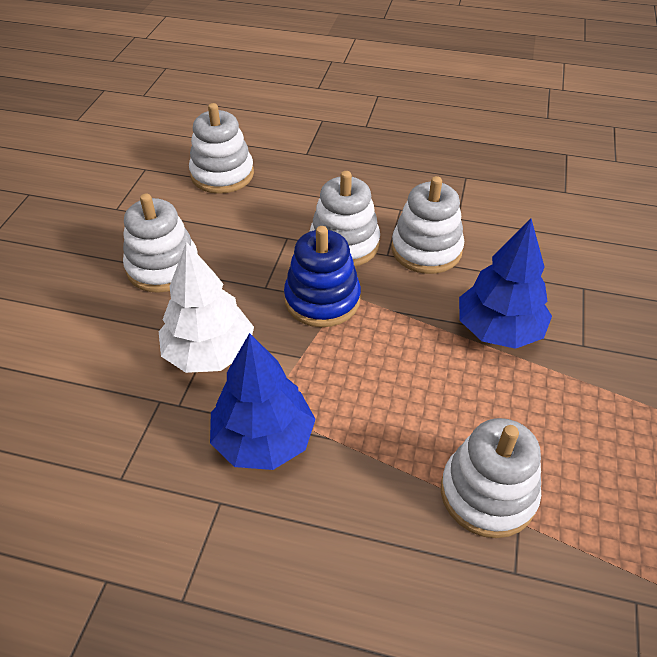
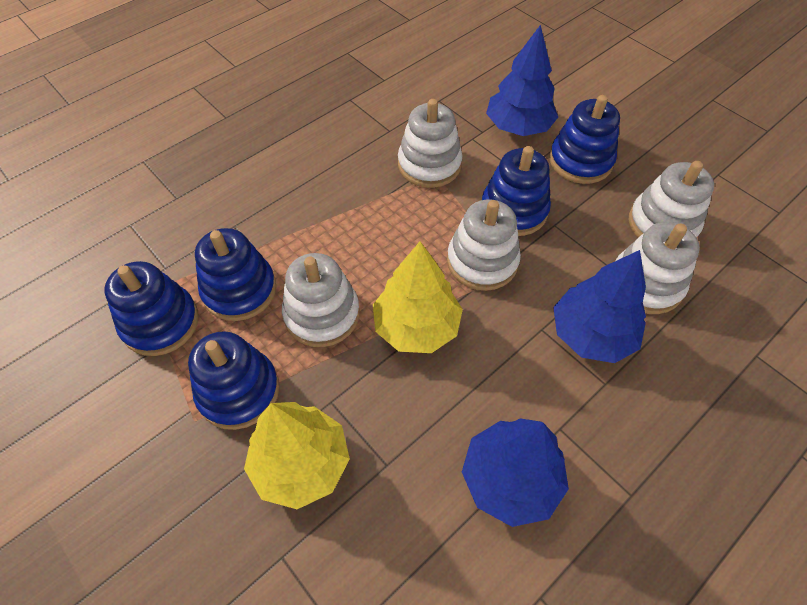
blue stacking toy: 1 -> 5
blue tree: 2 -> 3
white tree: 1 -> 0
yellow tree: 0 -> 2

